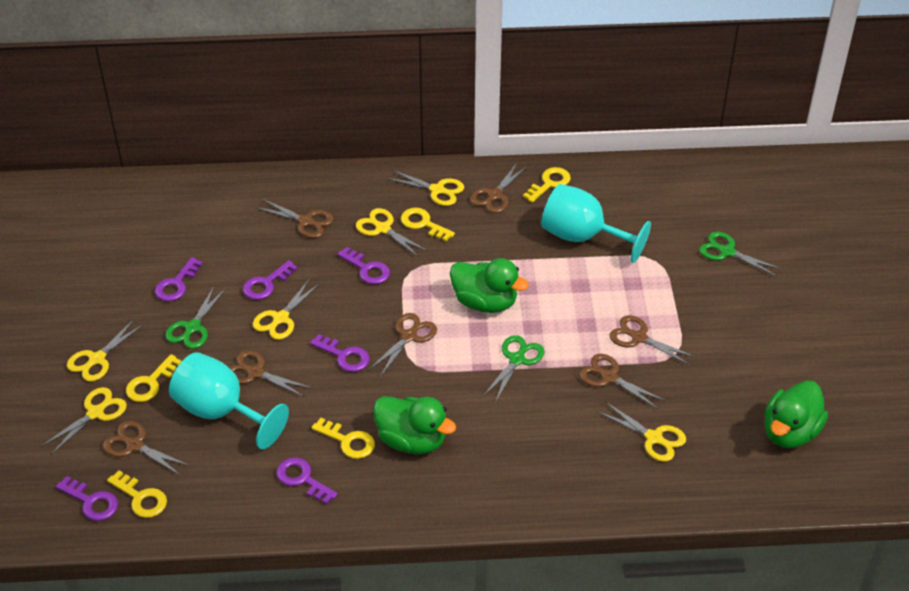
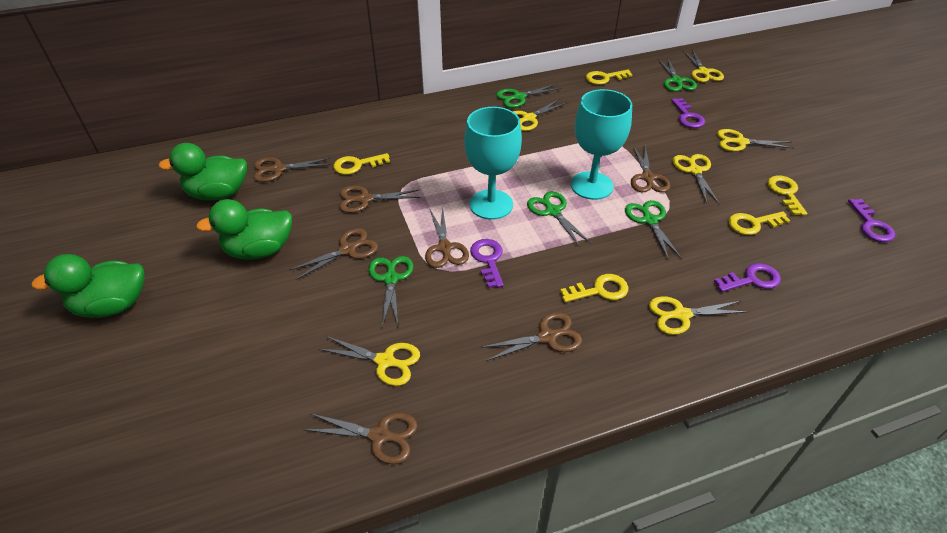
green scissors: 3 -> 5
purple key: 6 -> 4

